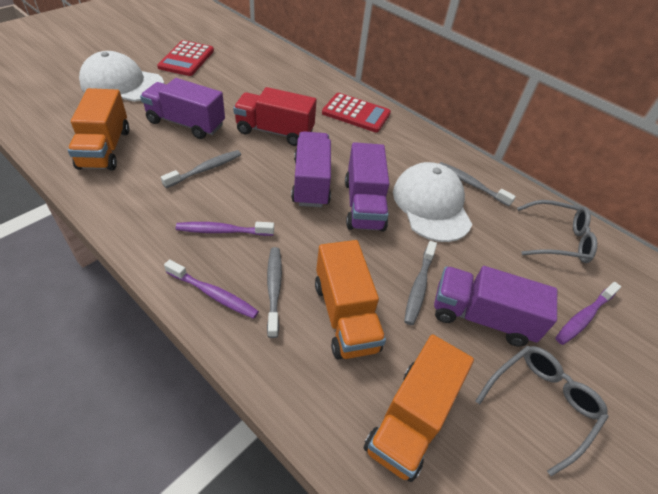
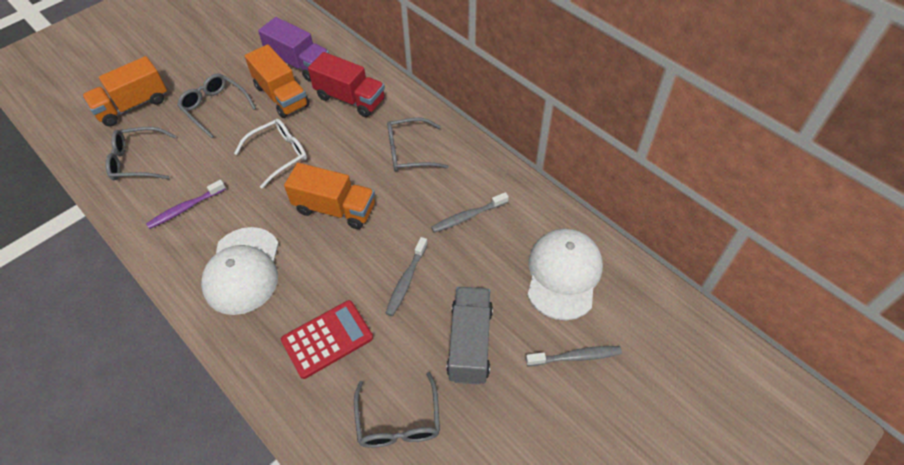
grey glasses: 2 -> 4
grey toothbrush: 4 -> 3
grey truck: 0 -> 1
purple toothbrush: 3 -> 1
purple truck: 4 -> 1
red calculator: 2 -> 1
white glasses: 0 -> 1

